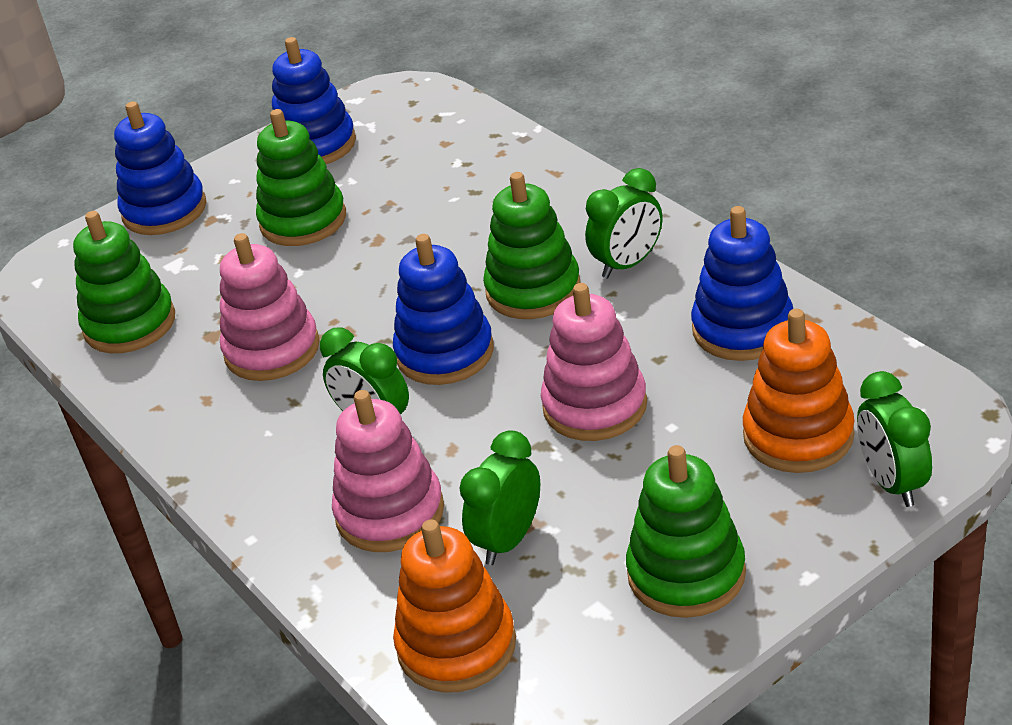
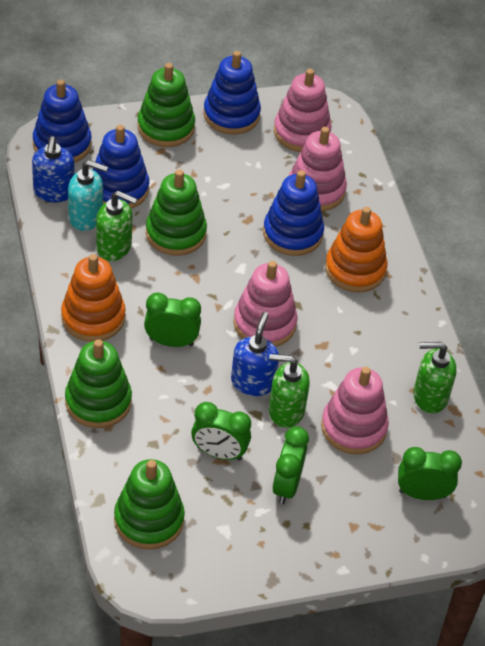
blue soap dispenser: 0 -> 2
green soap dispenser: 0 -> 3
pink stacking toy: 3 -> 4
turquoise soap dispenser: 0 -> 1

